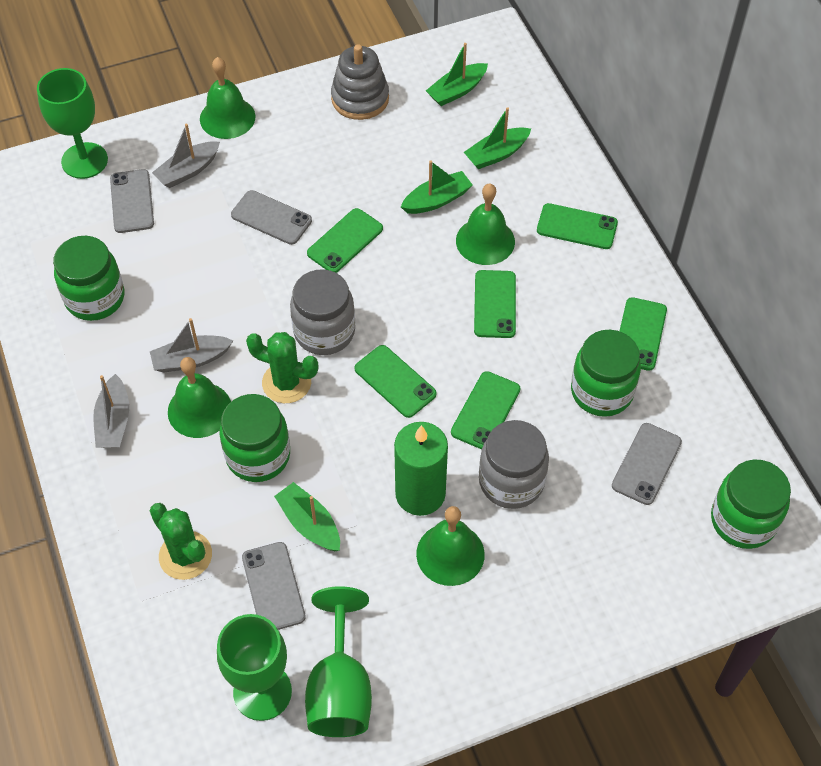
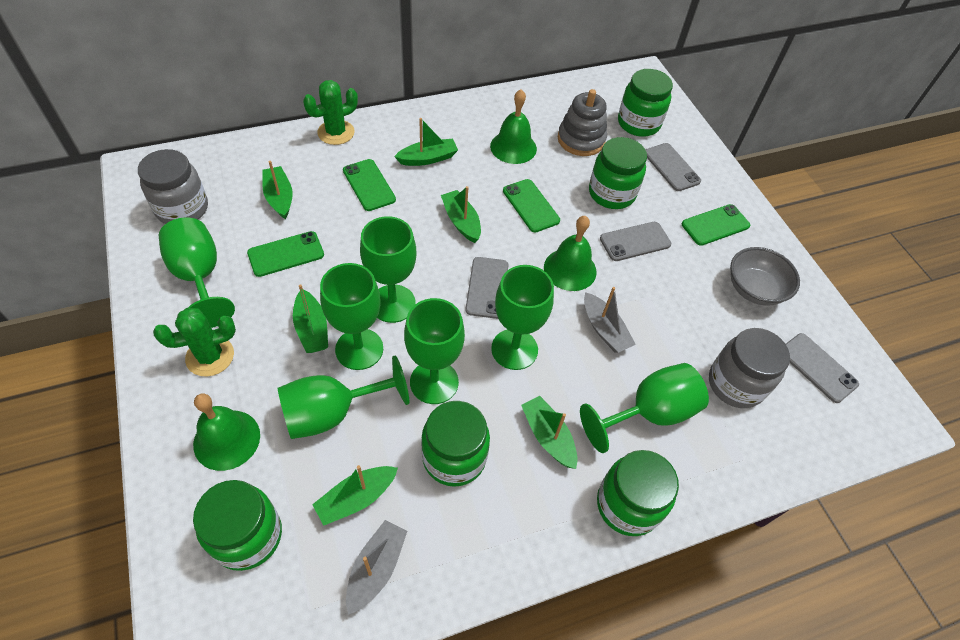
green bell: 4 -> 3
green boat: 4 -> 6
green candle: 1 -> 0
green goblet: 3 -> 7
green jar: 4 -> 5
green phone: 6 -> 4
grey boat: 3 -> 2
grey bowl: 0 -> 1

